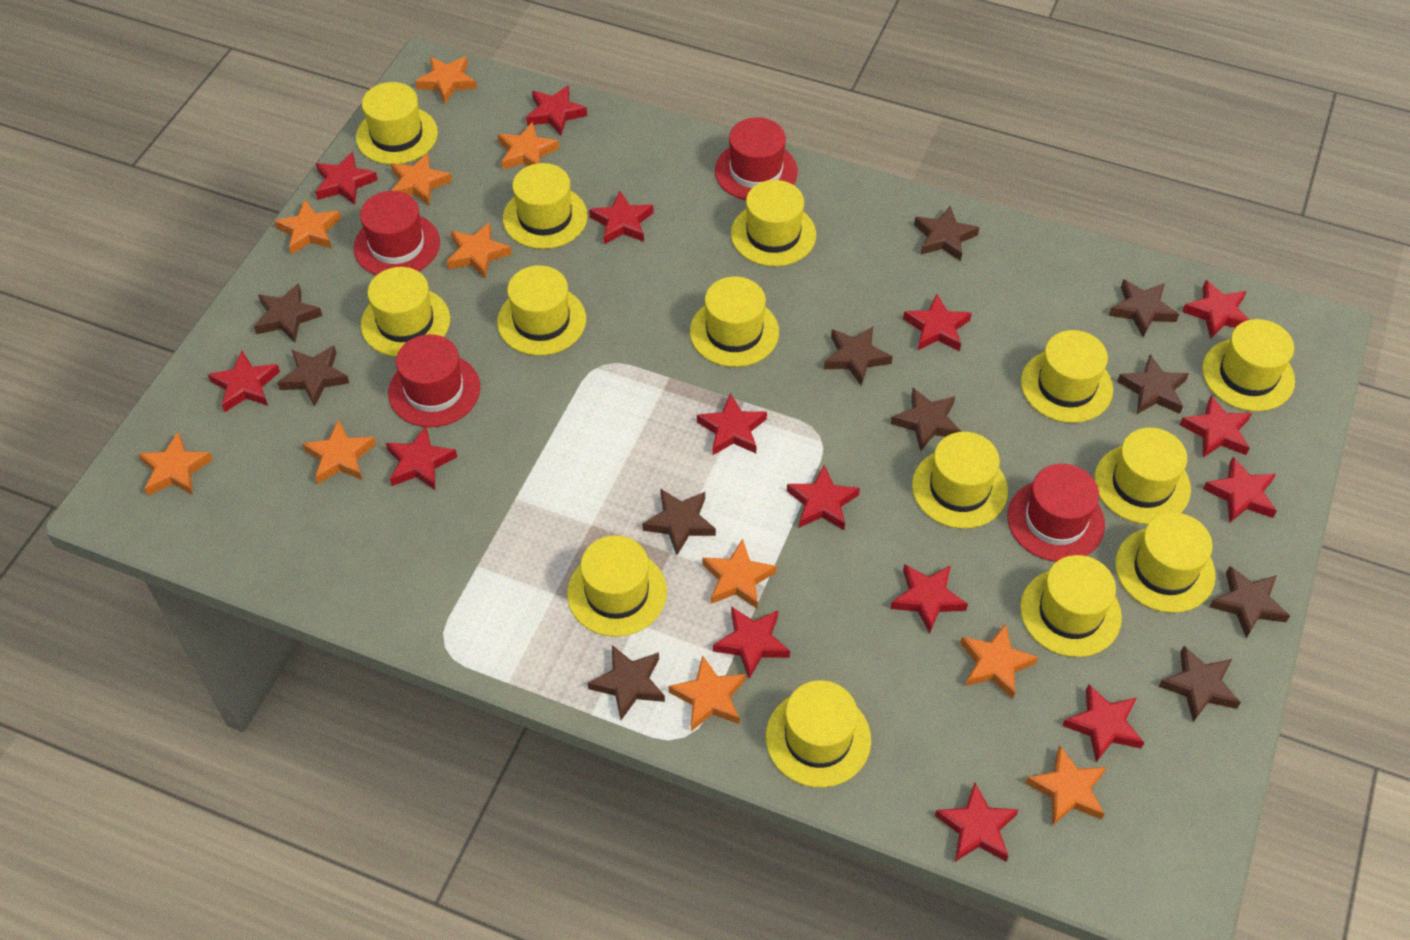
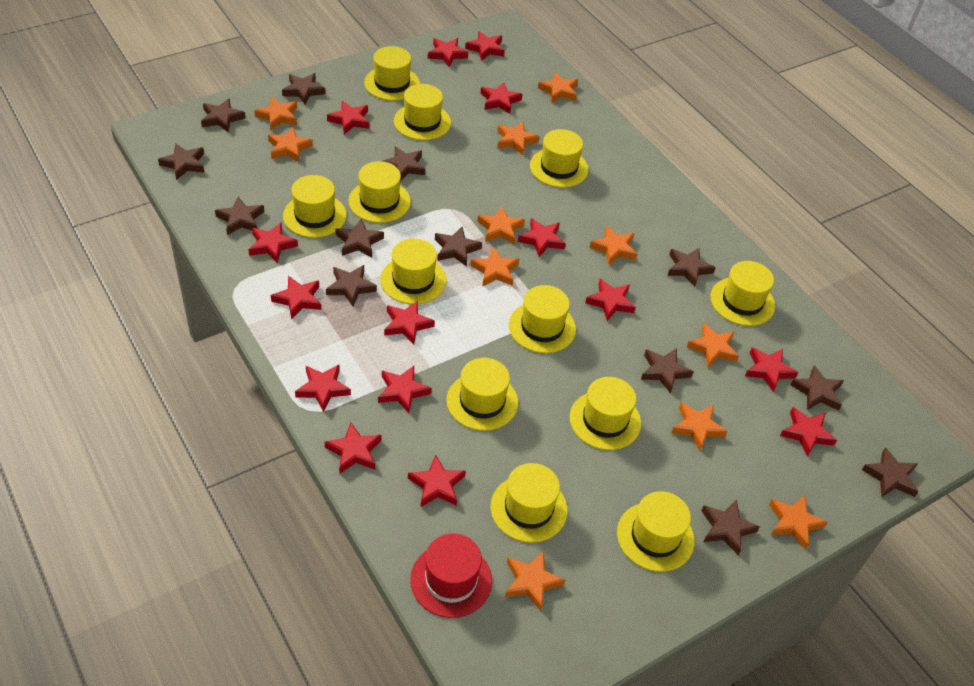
brown star: 11 -> 13
red hat: 4 -> 1
yellow hat: 14 -> 12

